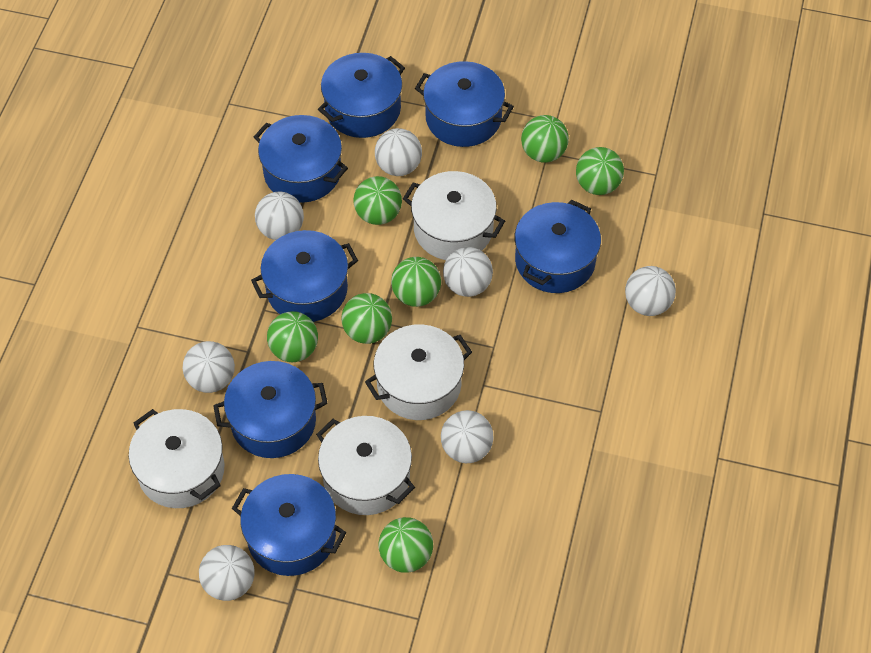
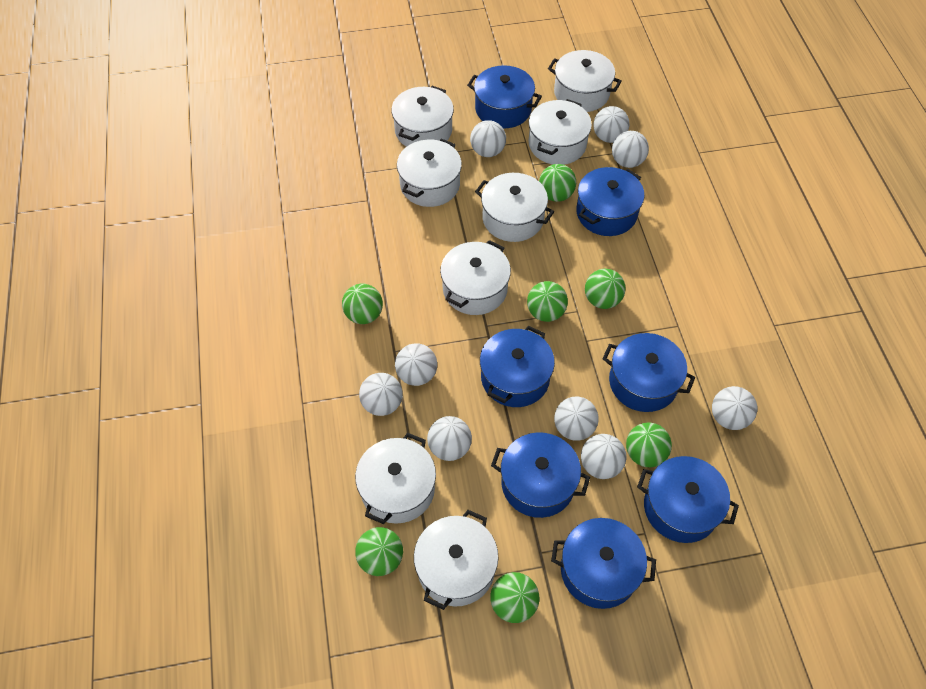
white ball: 7 -> 9
white pot: 4 -> 8

